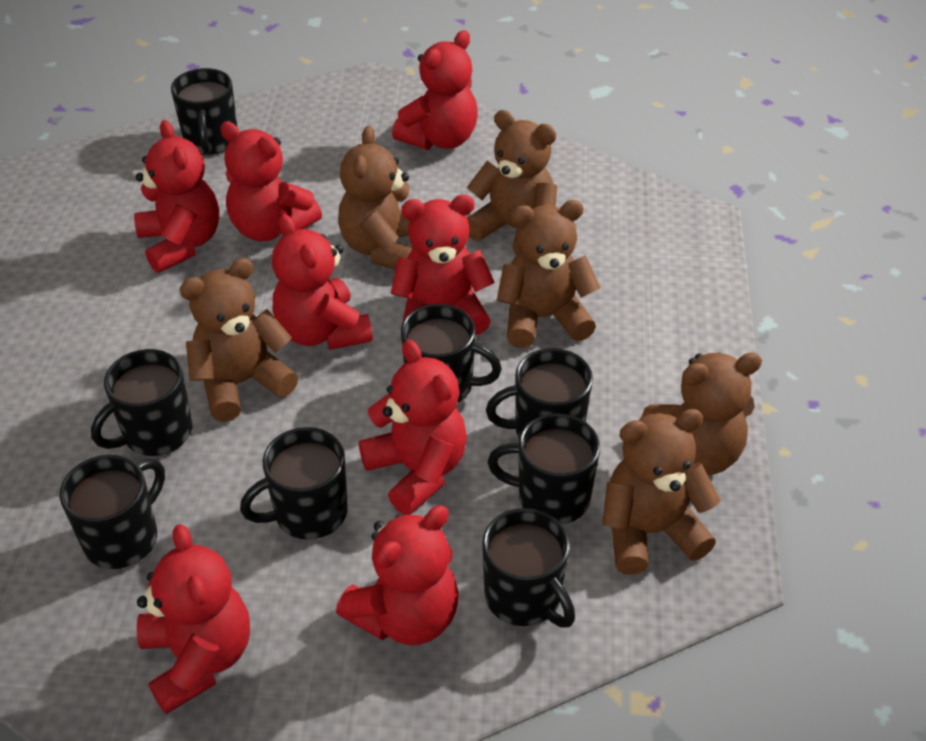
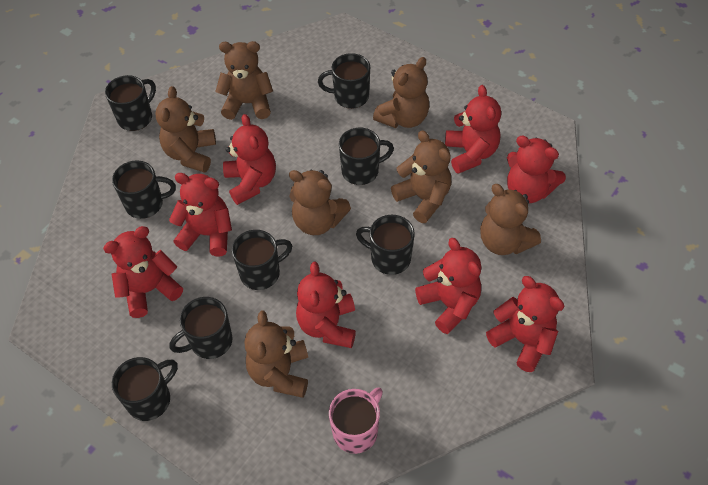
brown teddy bear: 6 -> 7
pink mug: 0 -> 1

